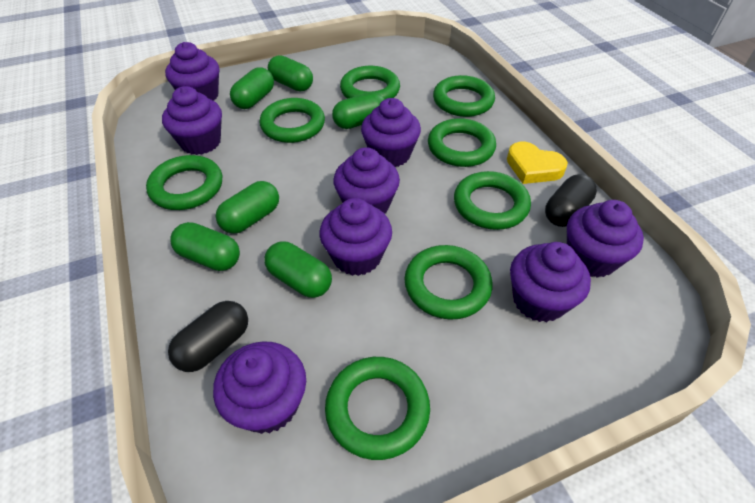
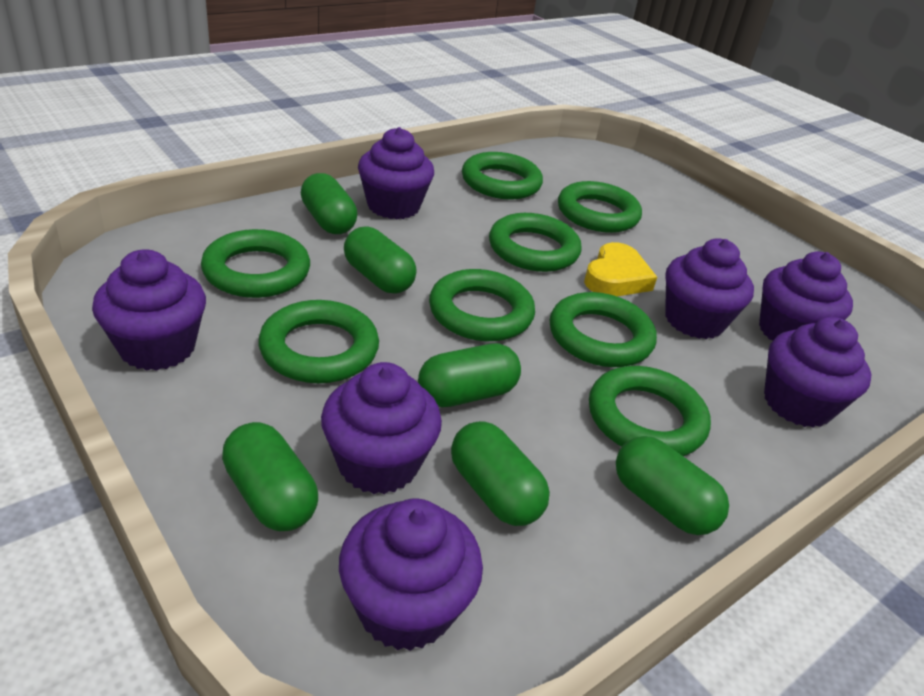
black capsule: 2 -> 0
purple cupcake: 8 -> 7

